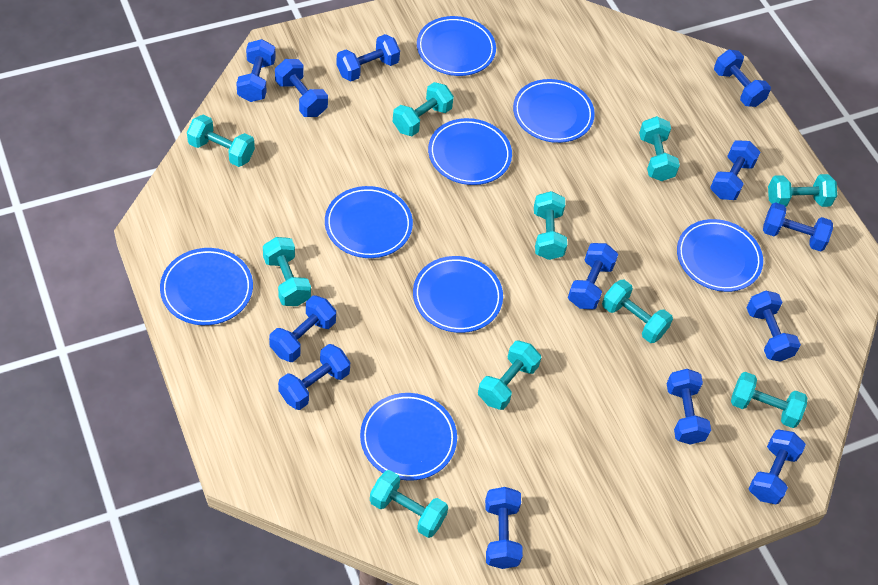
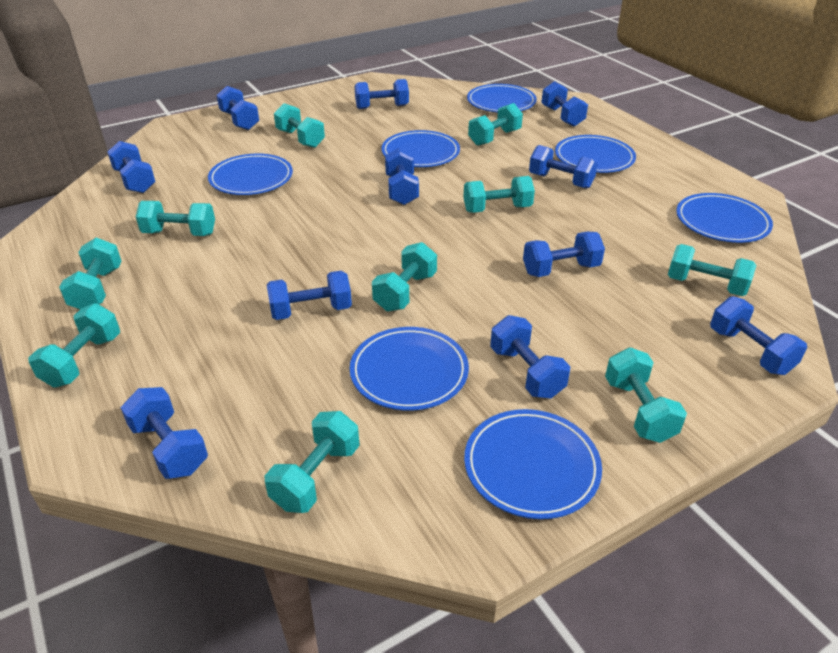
blue dumbbell: 13 -> 11
blue plate: 8 -> 7

